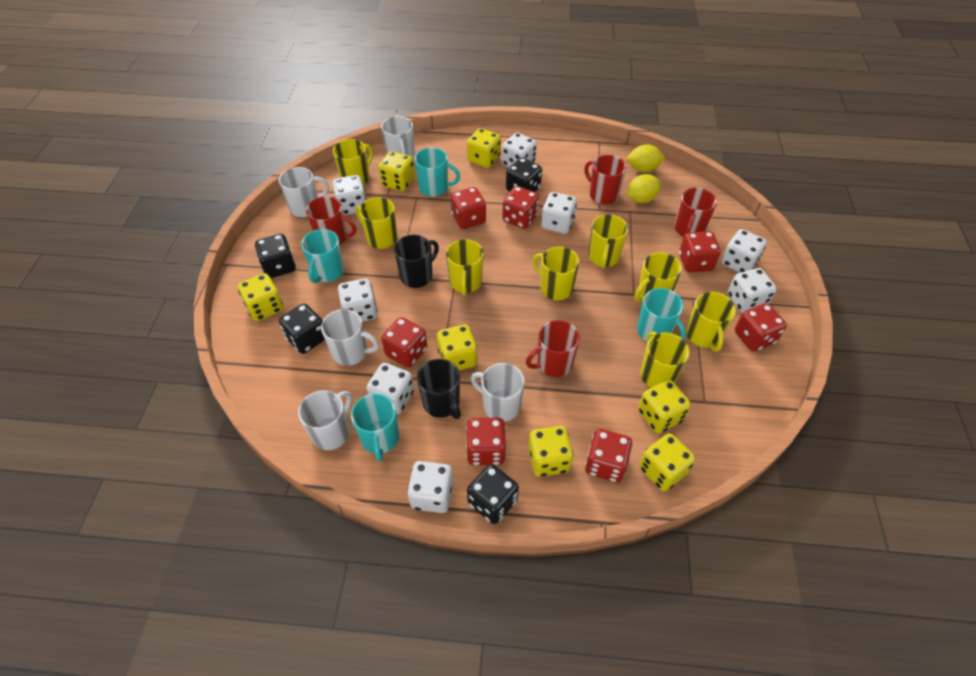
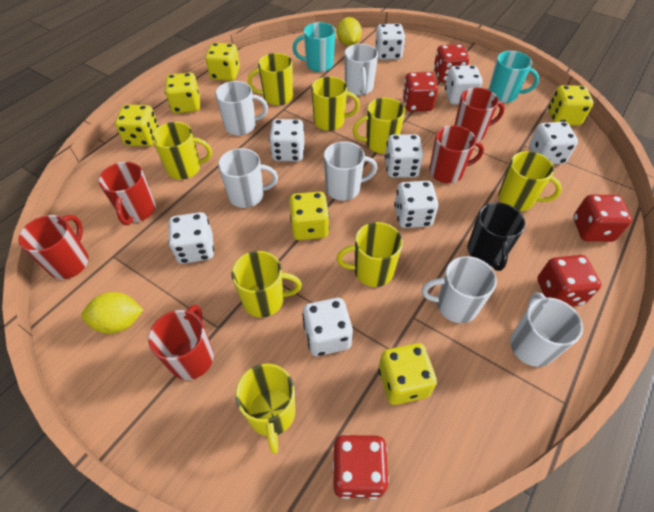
black dice: 4 -> 0
black mug: 2 -> 1
red dice: 7 -> 5
red mug: 4 -> 5
turquoise mug: 4 -> 2
white mug: 5 -> 6
yellow dice: 7 -> 6

